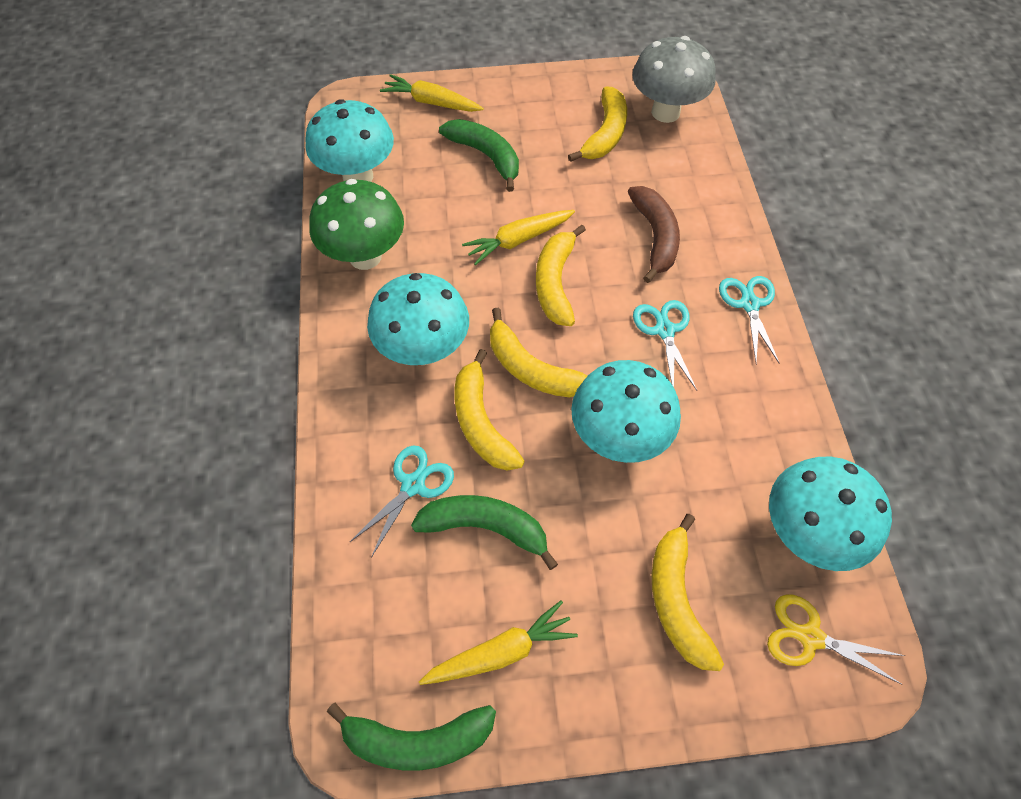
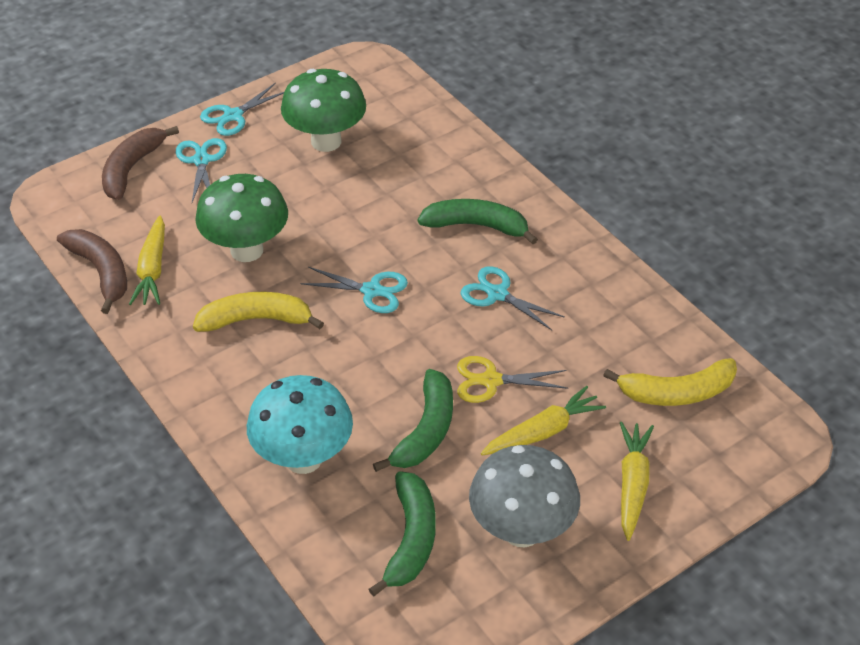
brown banana: 1 -> 2
green mushroom: 1 -> 2
turquoise mushroom: 4 -> 1
turquoise scissors: 3 -> 4
yellow banana: 5 -> 2

